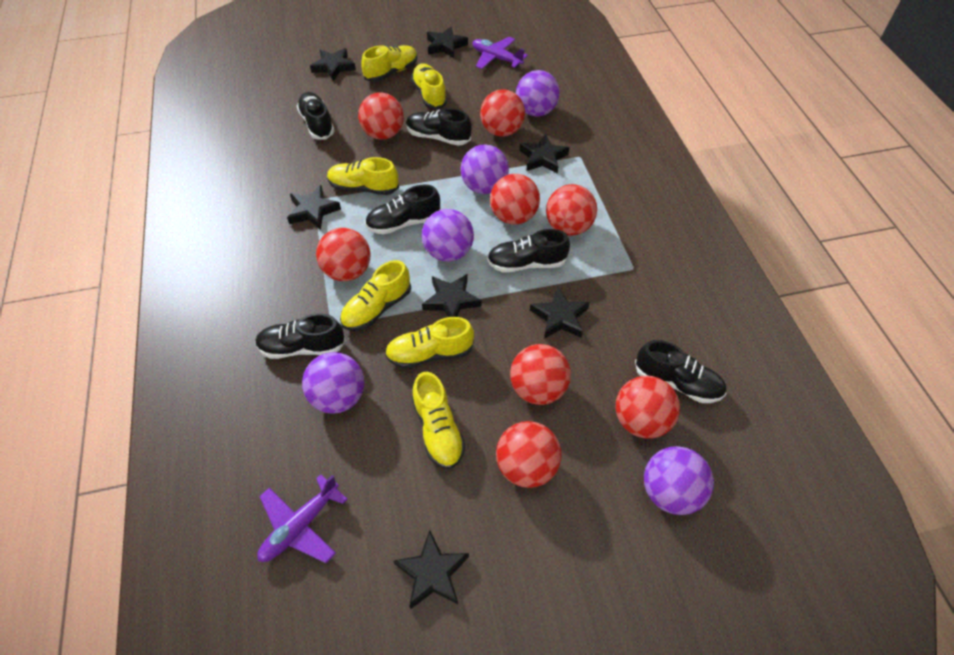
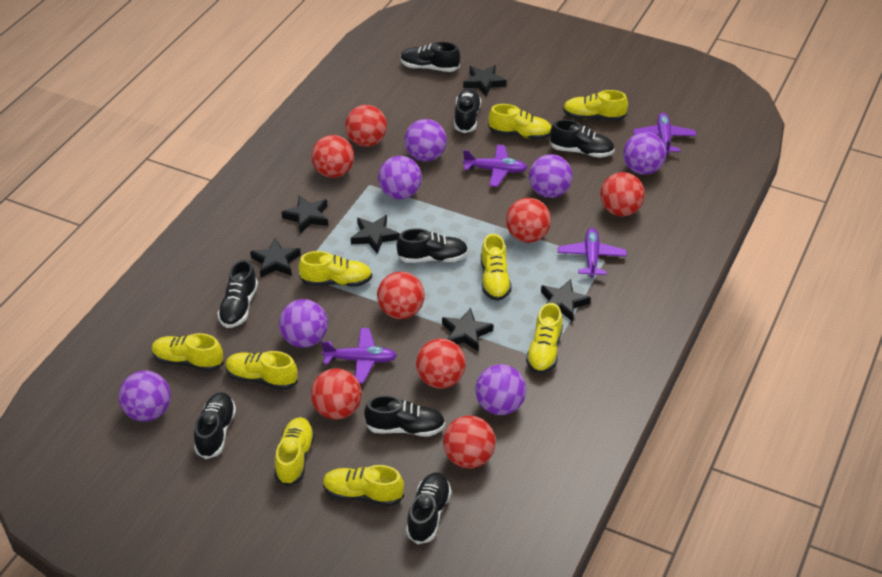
black shoe: 6 -> 8
black star: 7 -> 6
purple ball: 5 -> 7
purple plane: 2 -> 4
yellow shoe: 6 -> 9

